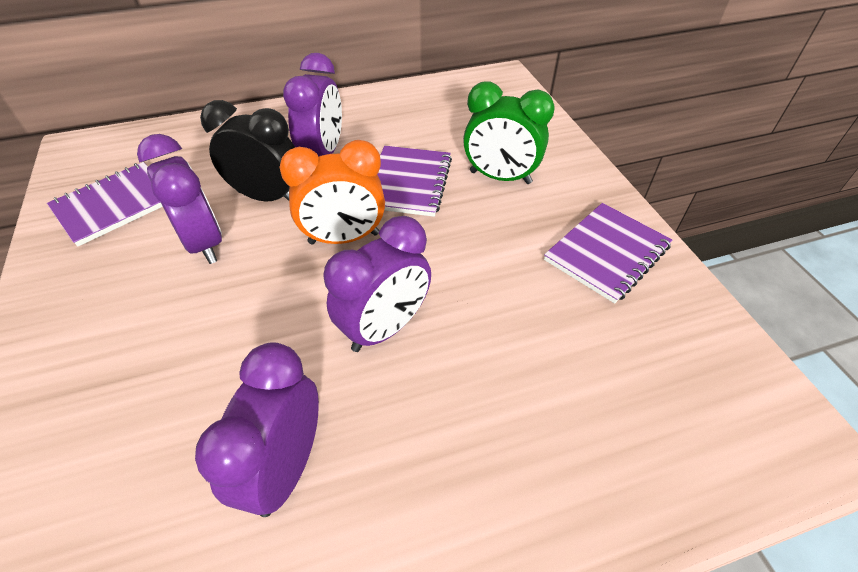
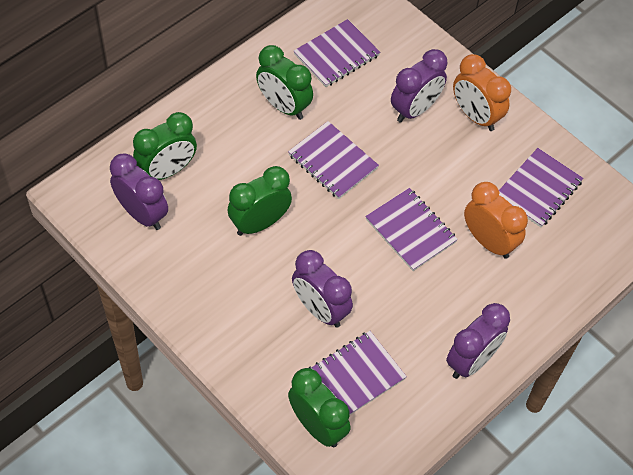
black clock: 1 -> 0
green clock: 1 -> 4
orange clock: 1 -> 2
purple notebook: 3 -> 5

